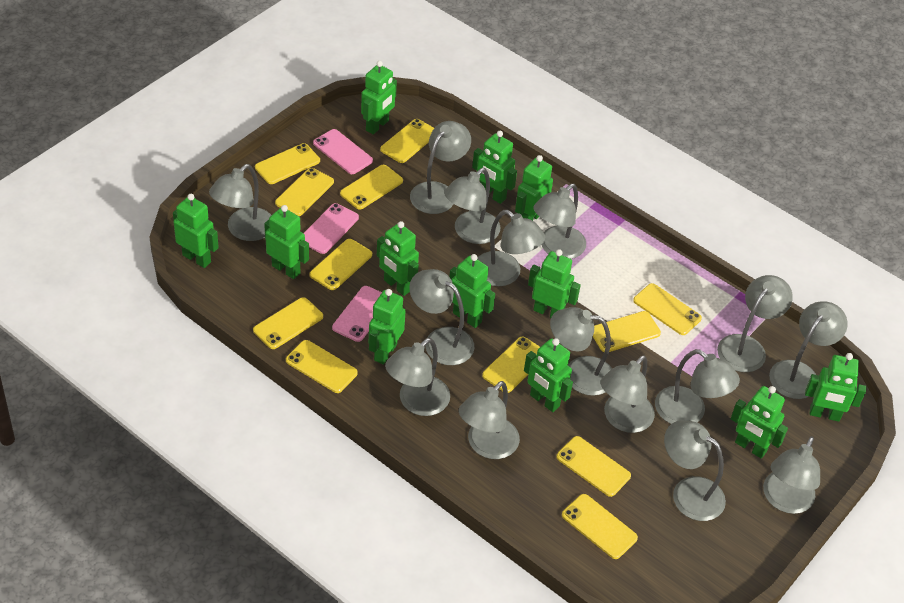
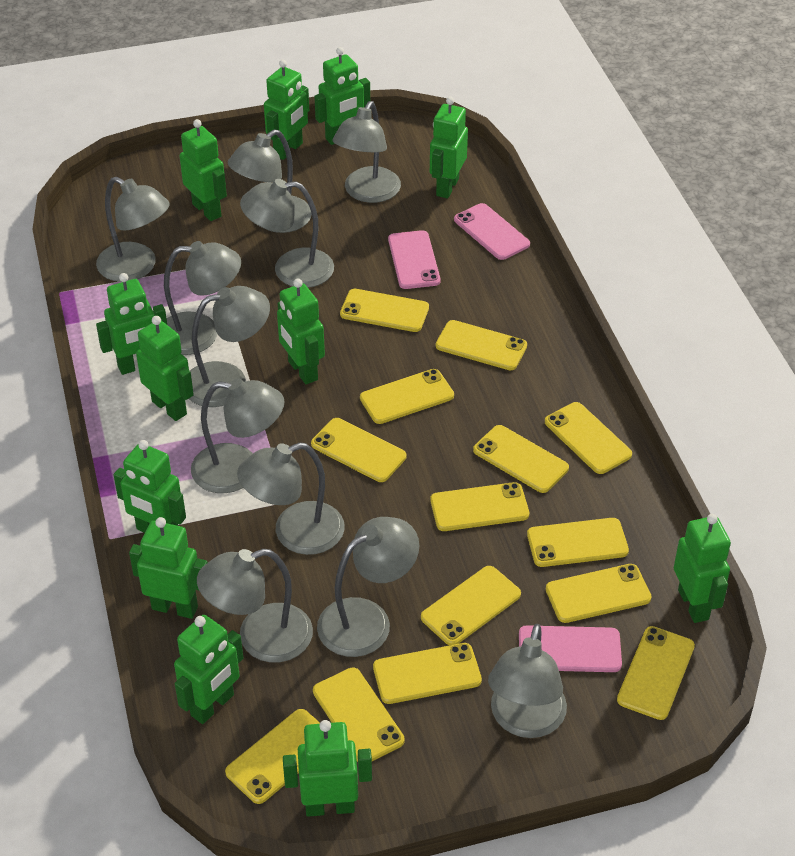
grey lamp: 15 -> 11
yellow phone: 12 -> 14

